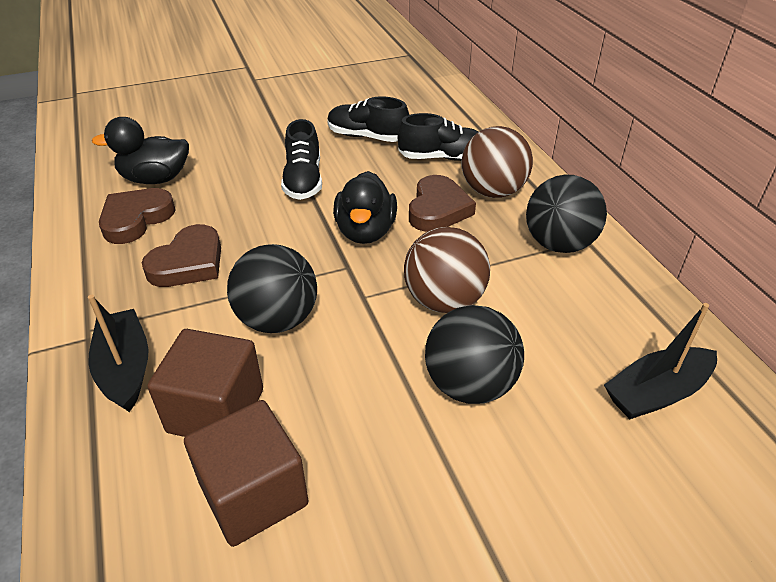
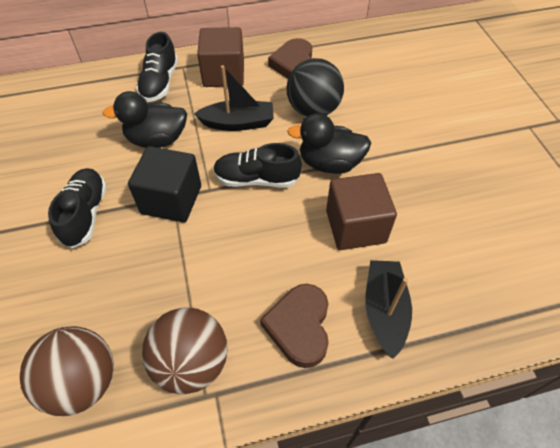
black ball: 3 -> 1
black cube: 0 -> 1
brown heart: 3 -> 2

